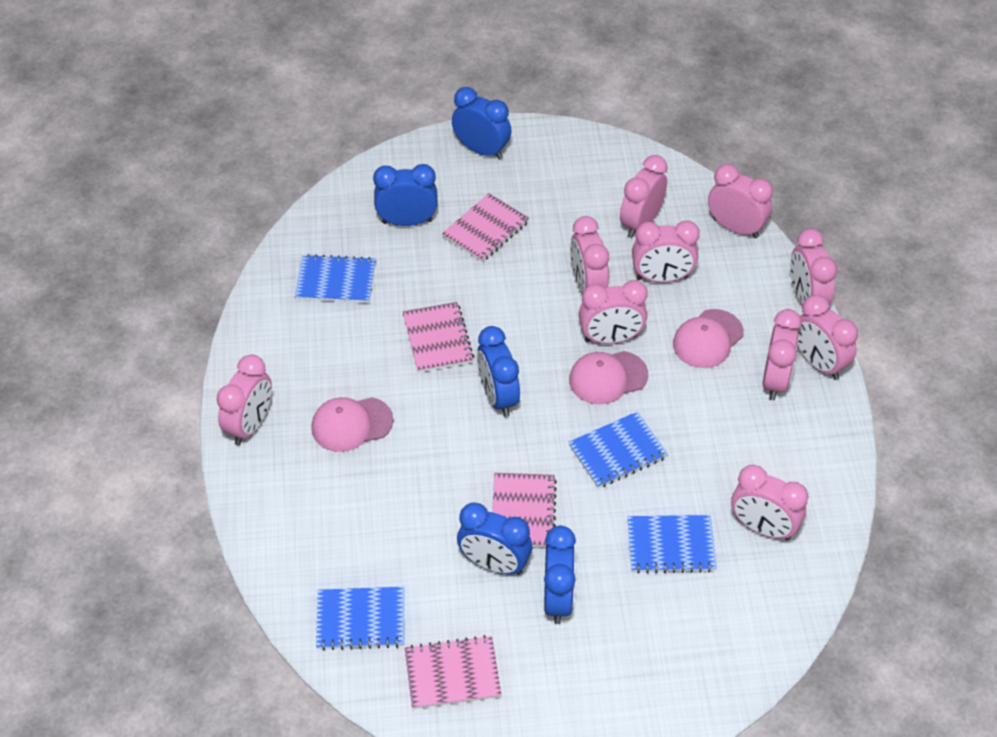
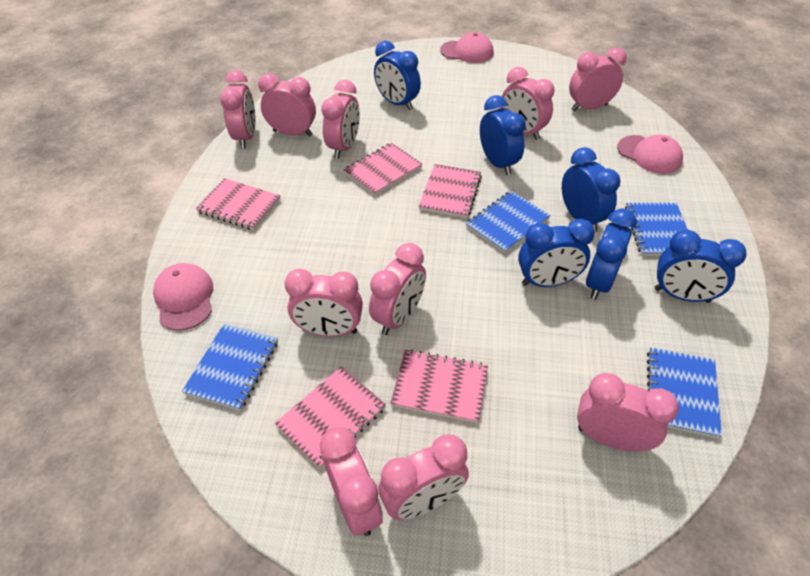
blue clock: 5 -> 6
pink notebook: 4 -> 5

